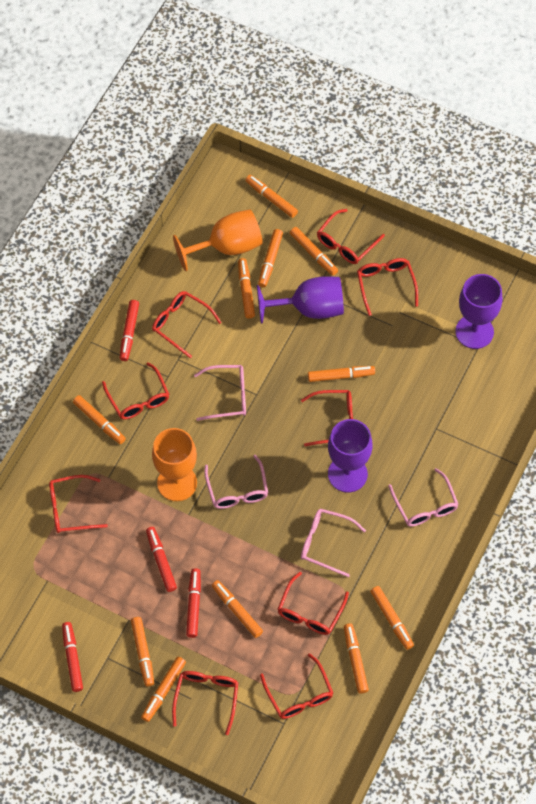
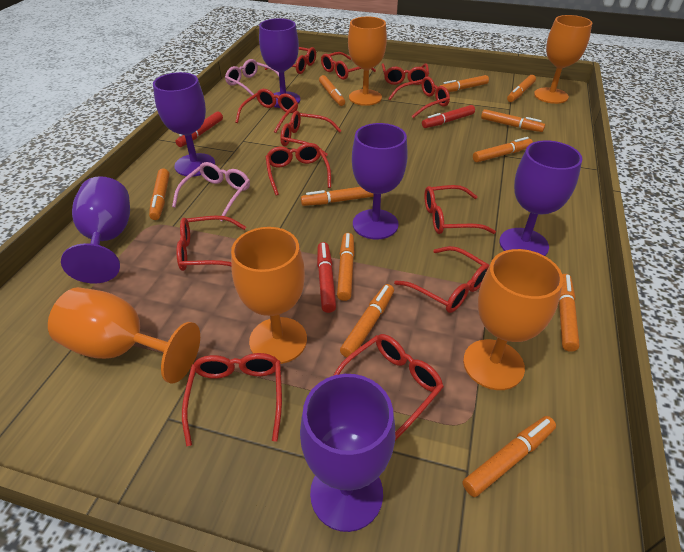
orange goblet: 2 -> 5
pink glasses: 4 -> 2
purple goblet: 3 -> 6
red glasses: 9 -> 12
red marker: 4 -> 3

